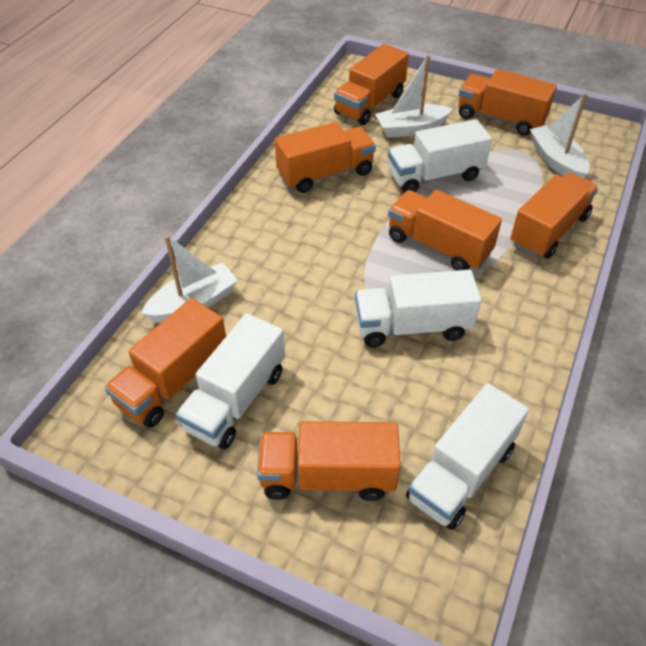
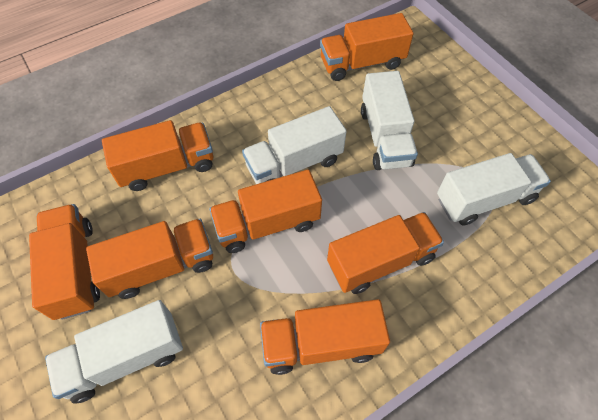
white boat: 3 -> 0

